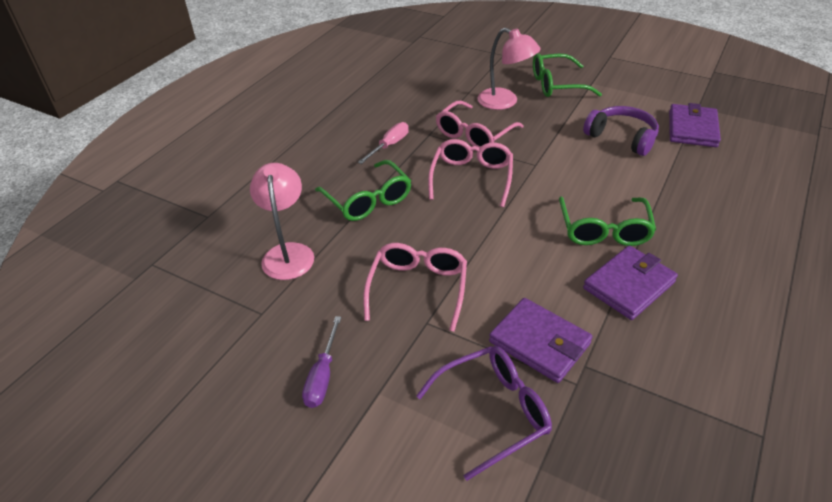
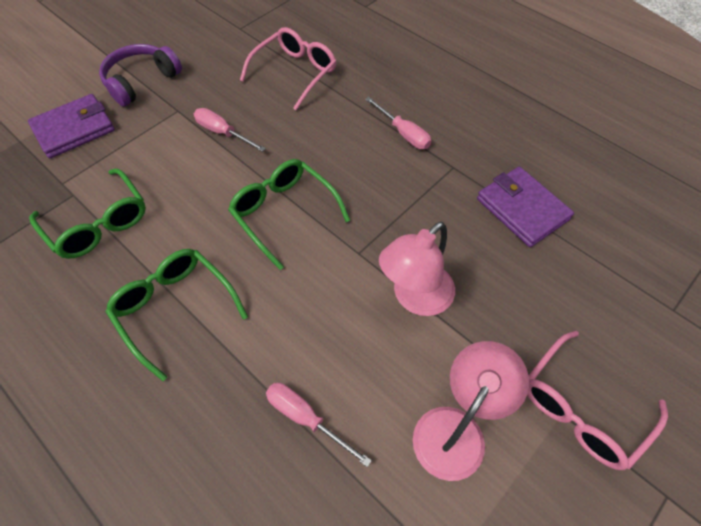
pink glasses: 3 -> 2
pink screwdriver: 1 -> 3
purple glasses: 1 -> 0
purple screwdriver: 1 -> 0
purple wallet: 3 -> 2

